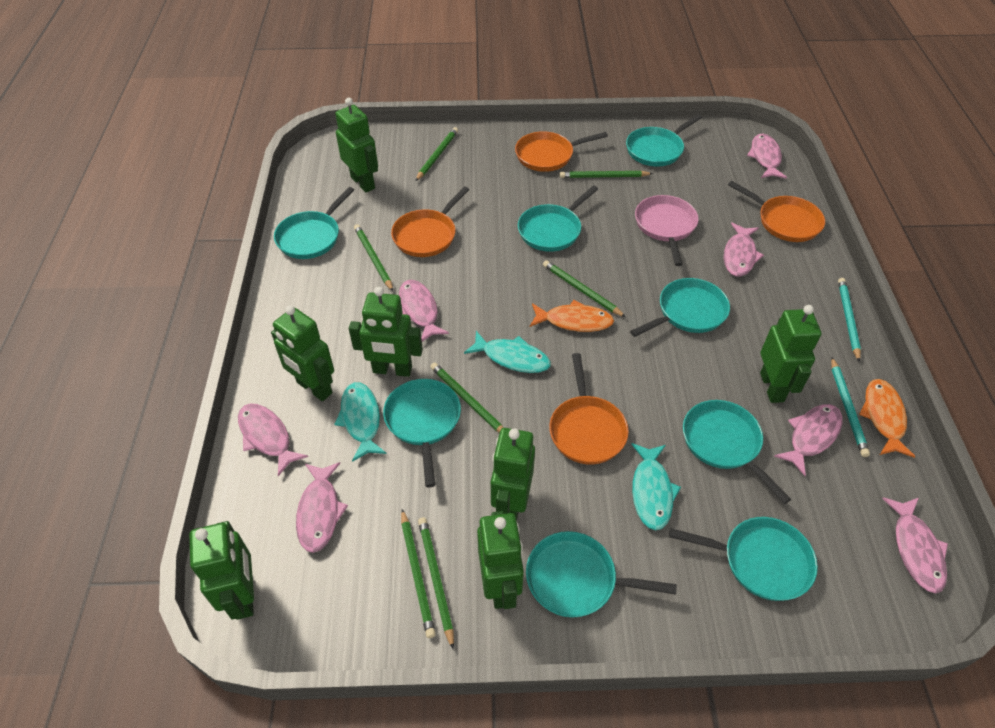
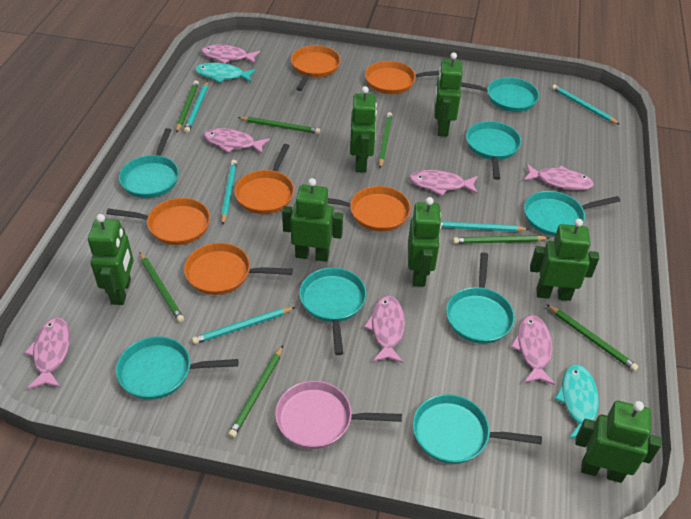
orange fish: 2 -> 0
orange pan: 4 -> 6
turquoise fish: 3 -> 2
turquoise pencil: 2 -> 5

